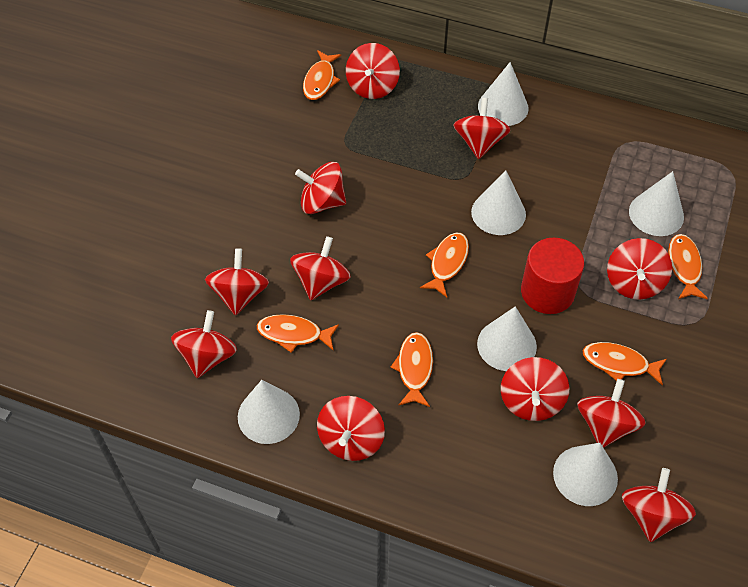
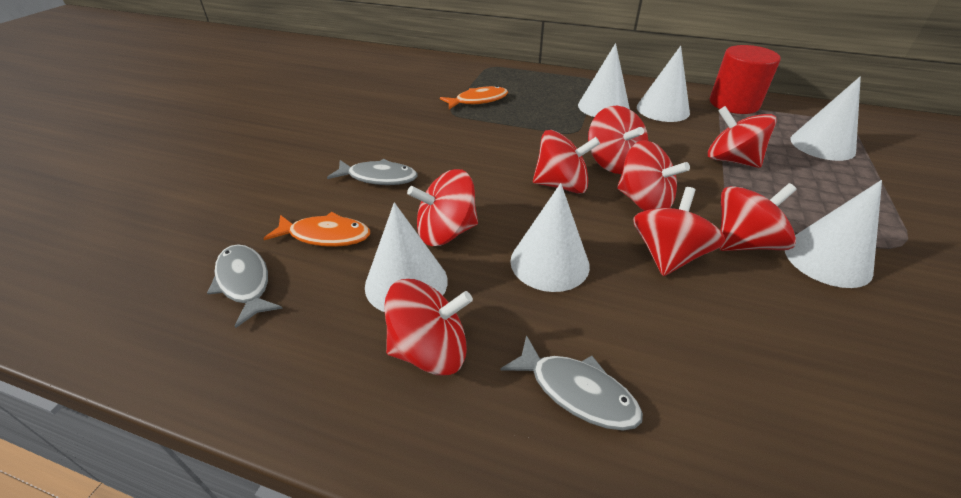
grey fish: 0 -> 3
orange fish: 6 -> 2
red spinning top: 11 -> 8

